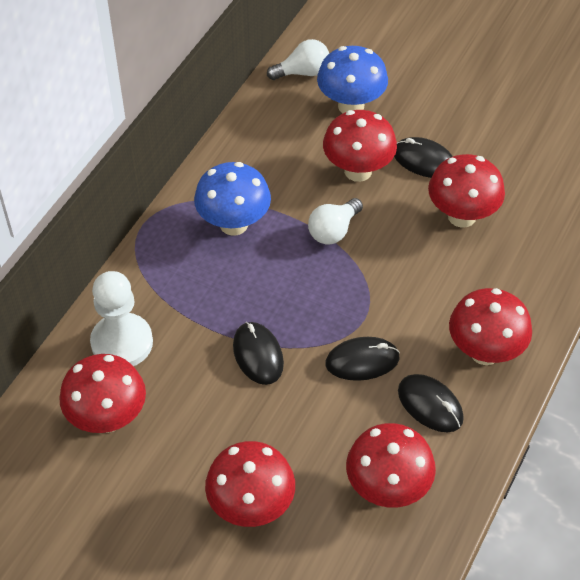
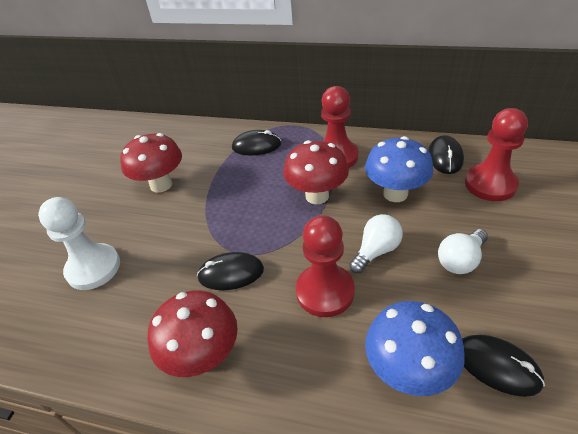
red mushroom: 6 -> 3
red pawn: 0 -> 3

